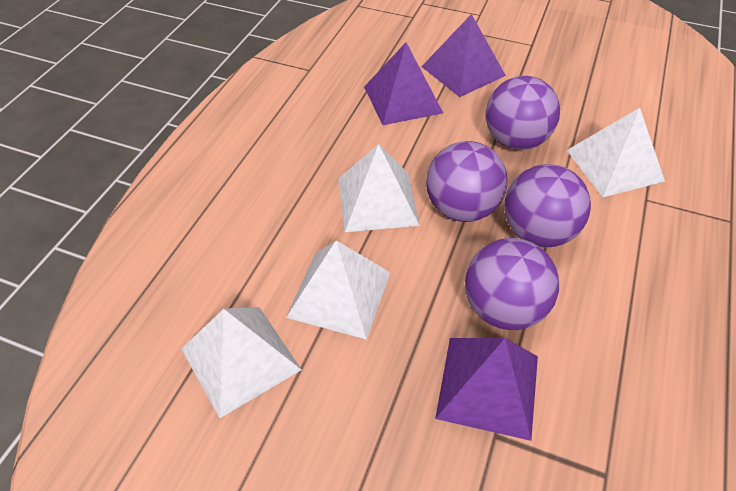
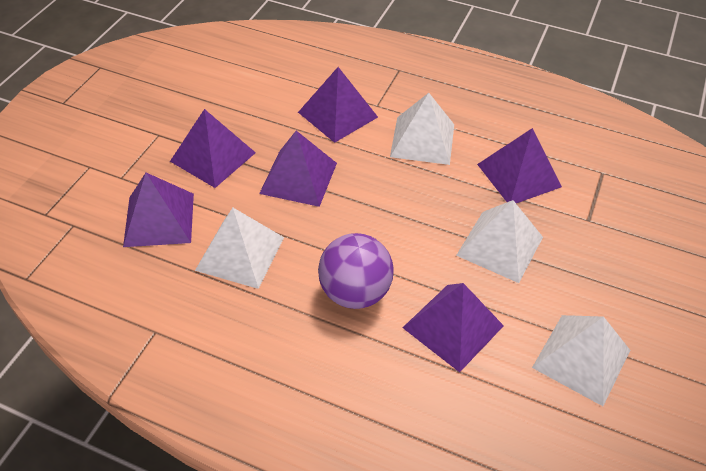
purple ball: 4 -> 1
purple pyramid: 3 -> 6

